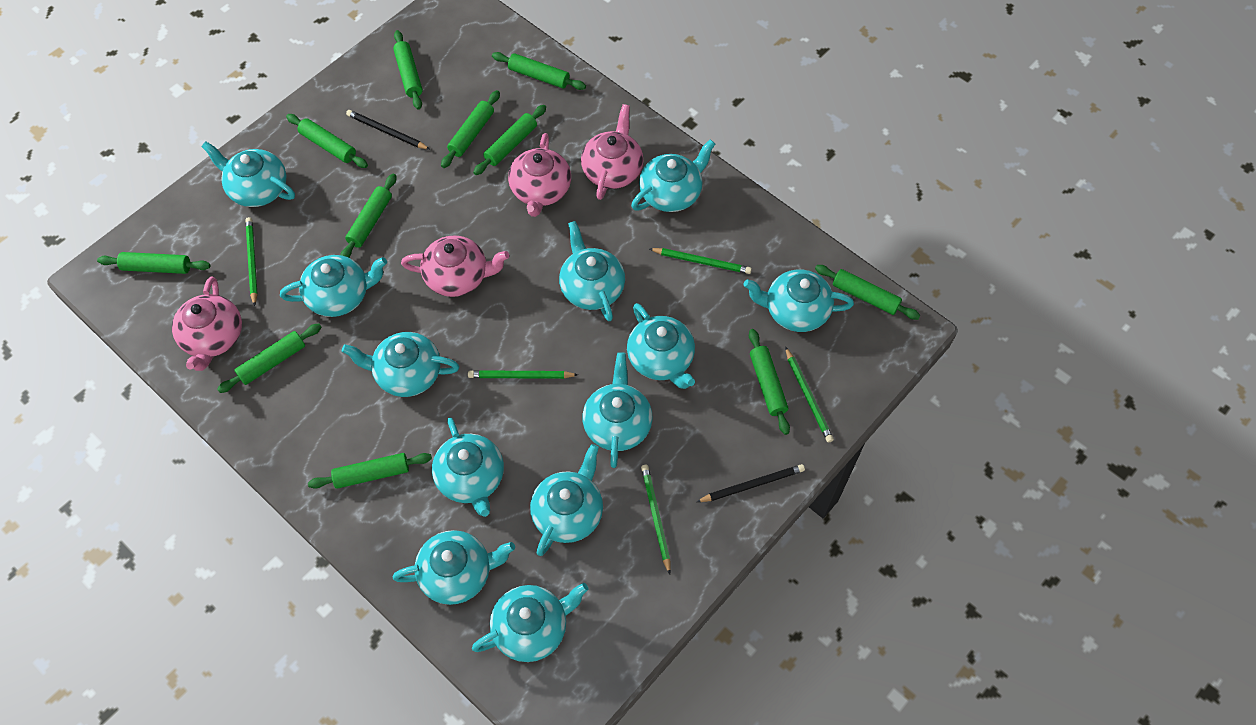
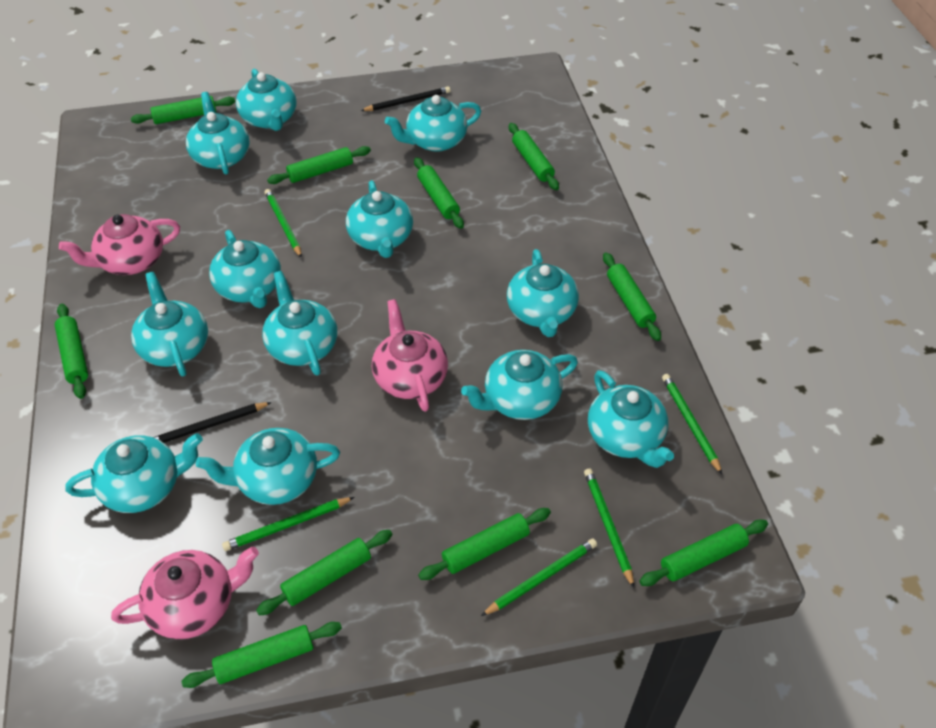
green rolling pin: 11 -> 10
pink teapot: 4 -> 3

